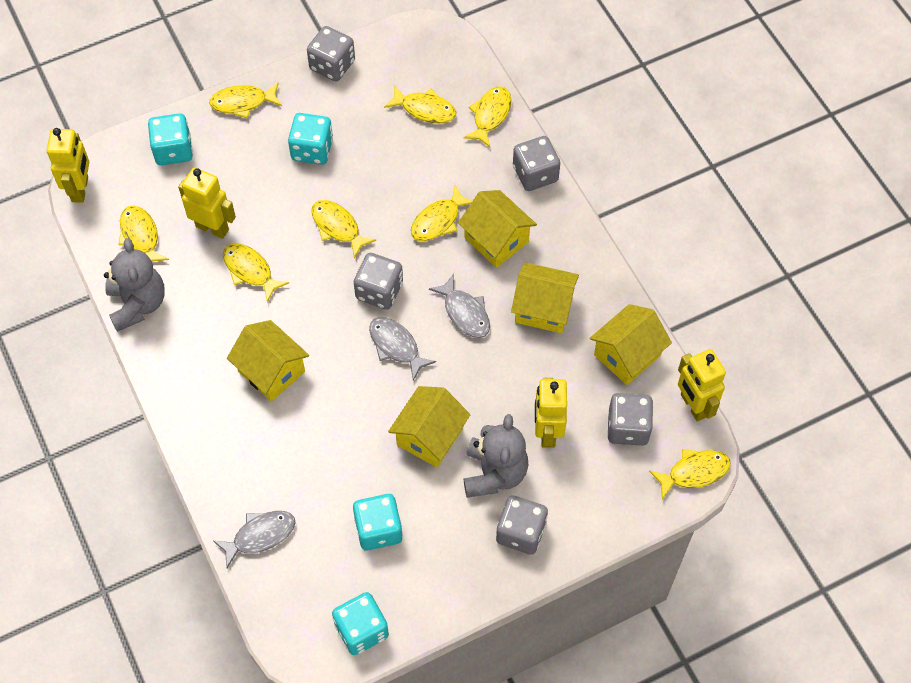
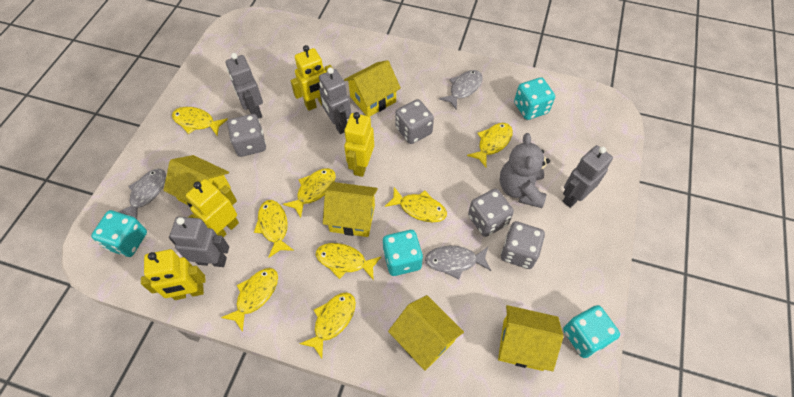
grey dice: 5 -> 4
grey robot: 0 -> 4
grey teddy bear: 2 -> 1

